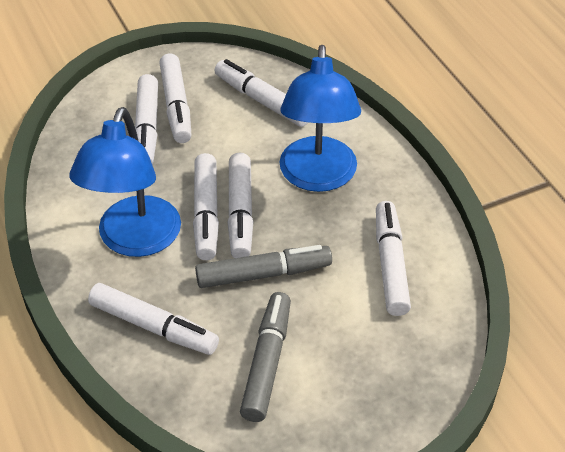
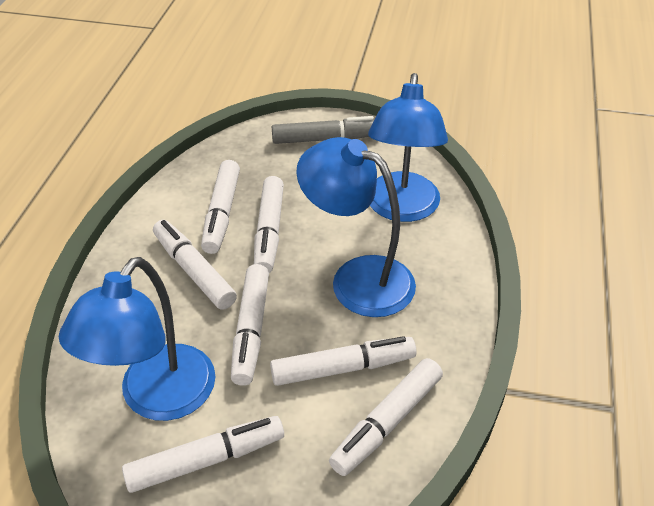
blue lamp: 2 -> 3
grey marker: 2 -> 1

